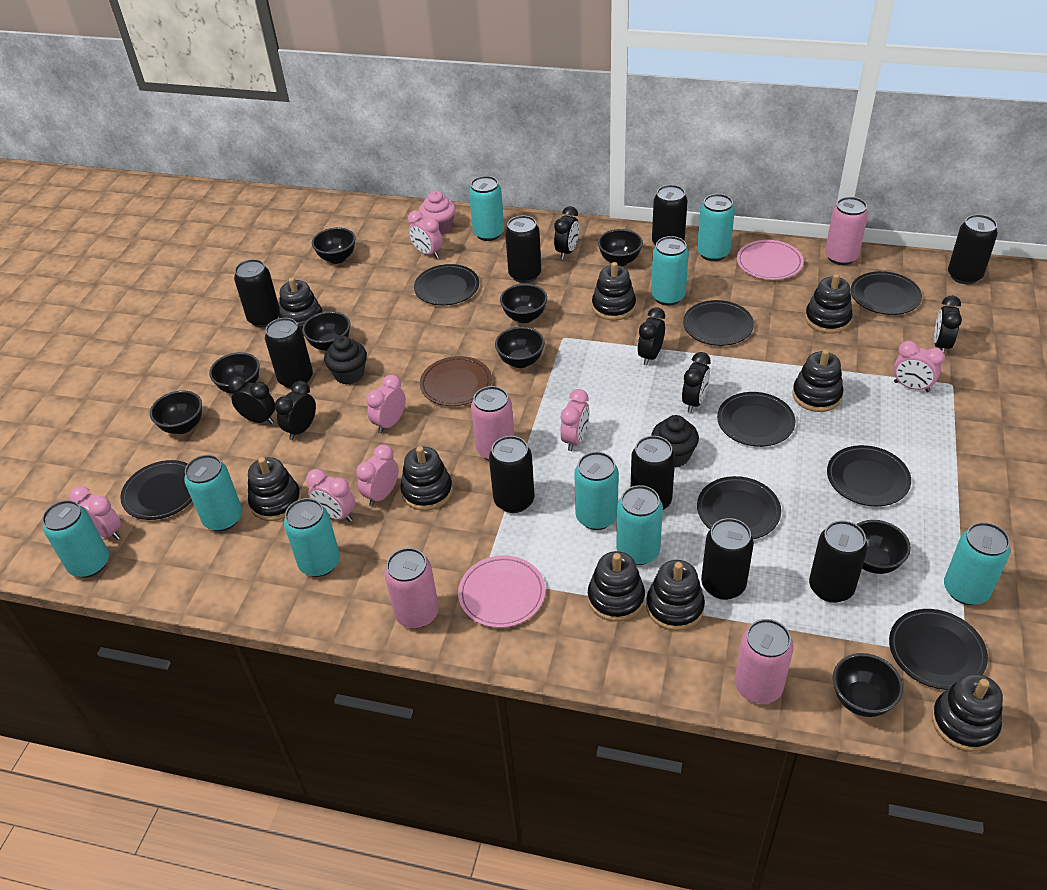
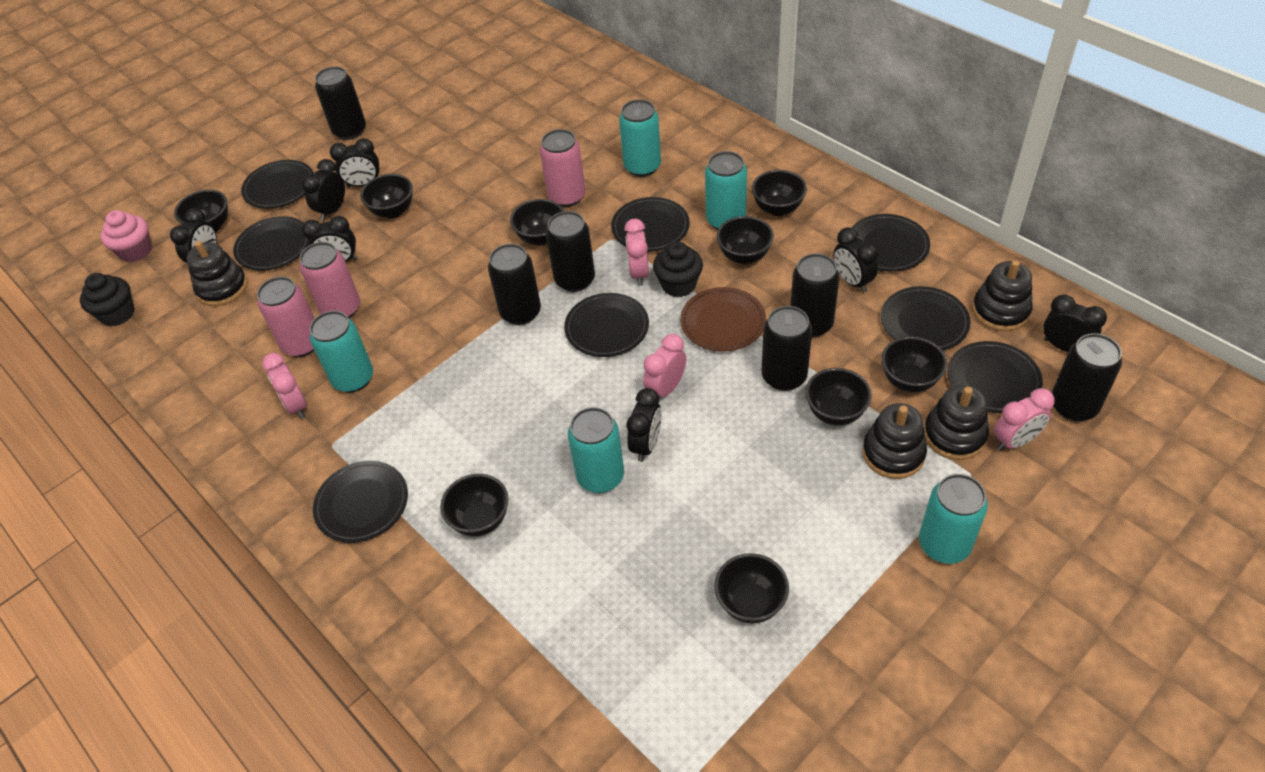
black can: 9 -> 6
black clock: 6 -> 7
black stacking toy: 9 -> 4
pink can: 4 -> 3
pink clock: 7 -> 4
pink plate: 2 -> 0
turquoise can: 9 -> 5

